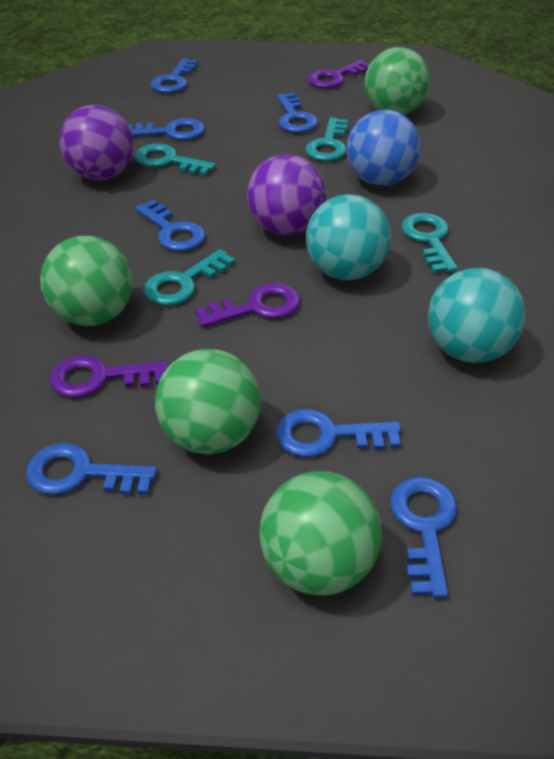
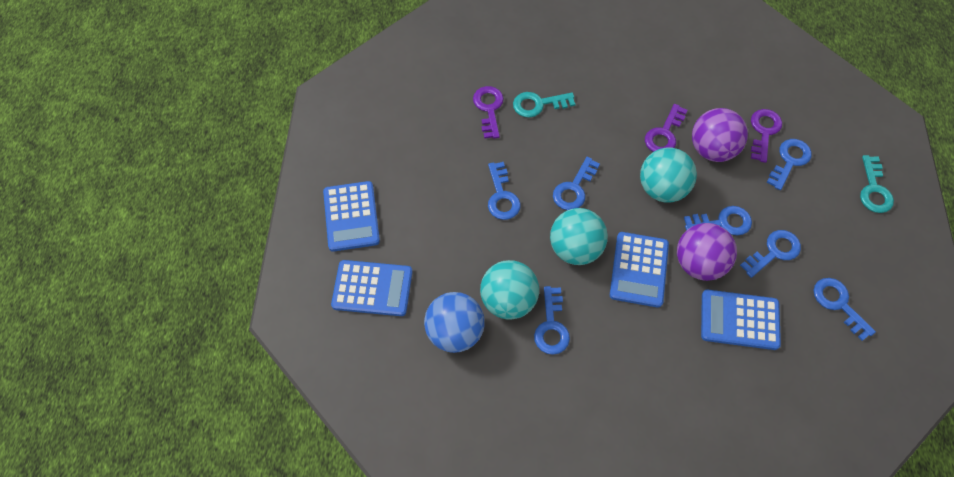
blue calculator: 0 -> 4
green ball: 4 -> 0
turquoise ball: 2 -> 3
turquoise key: 4 -> 2

